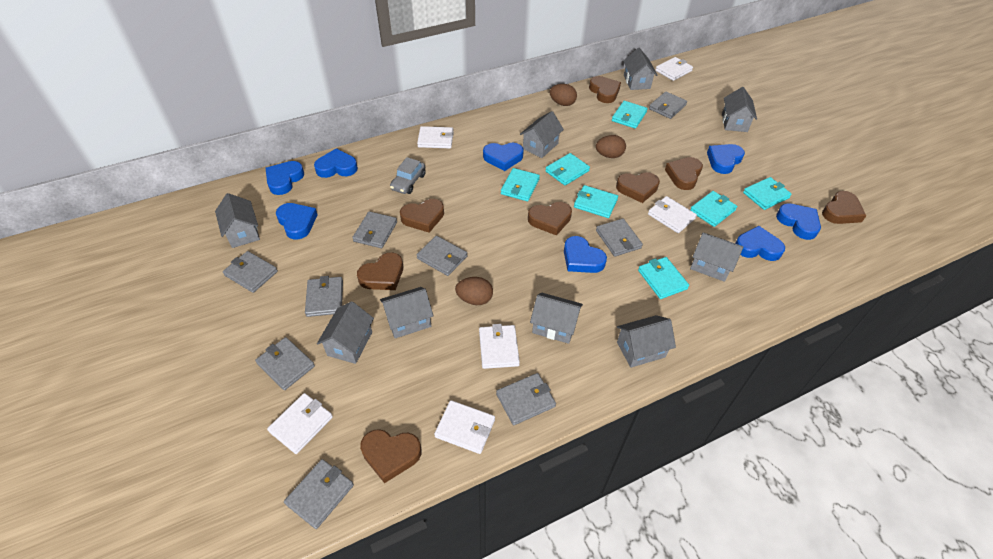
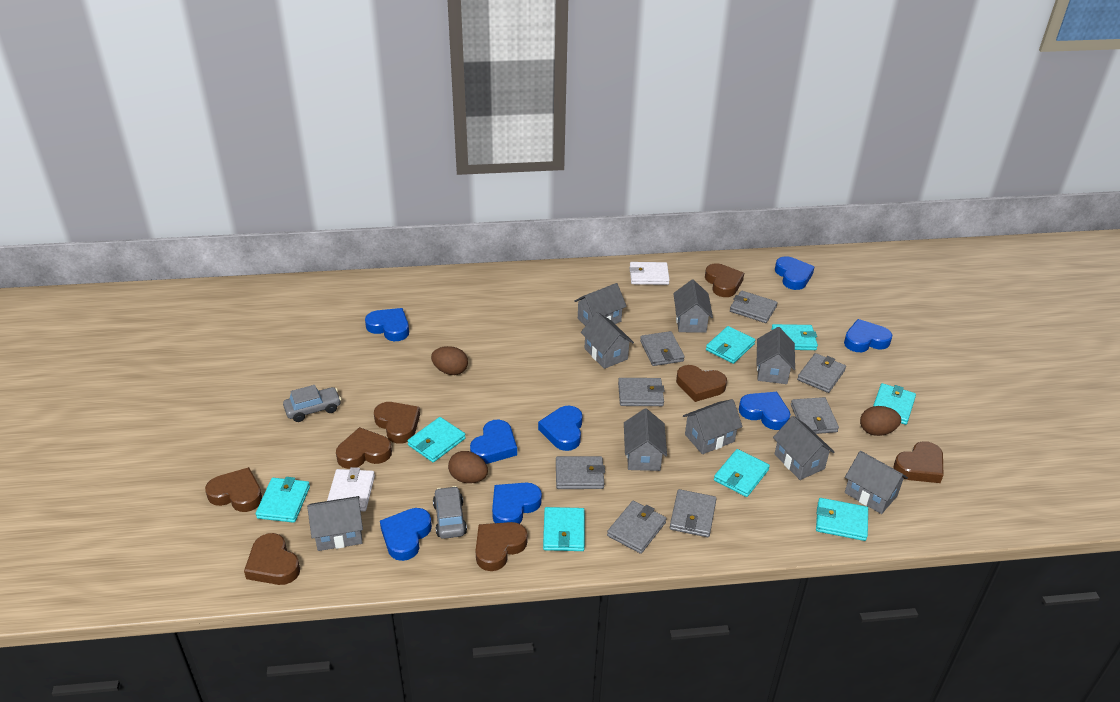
grey car: 1 -> 2
grey wallet: 9 -> 8
turquoise wallet: 7 -> 8
white wallet: 6 -> 2

